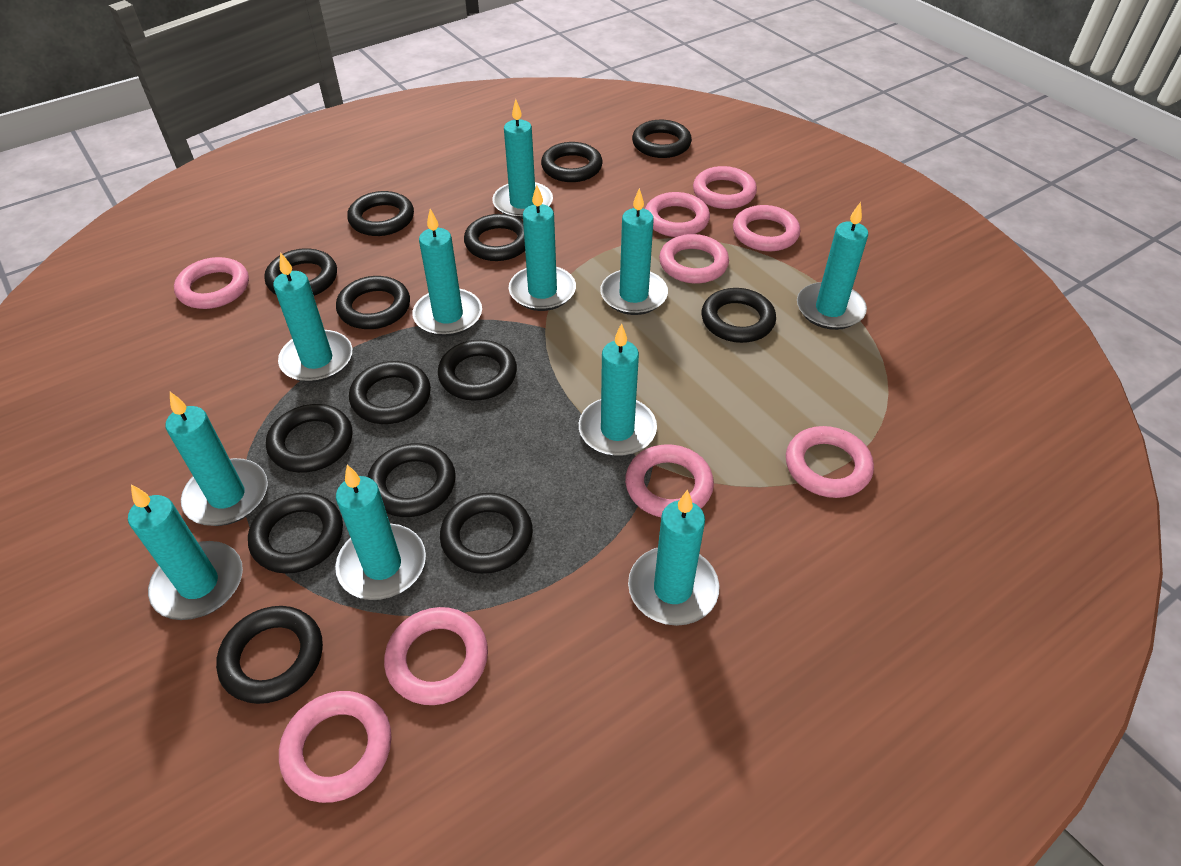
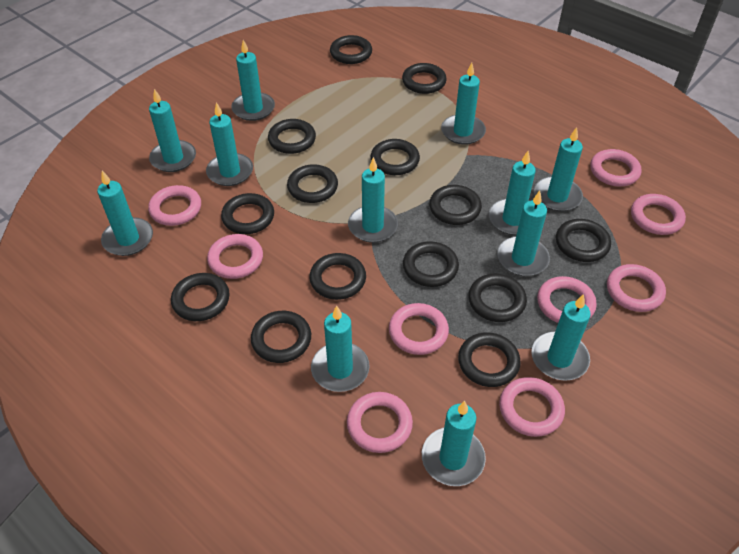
turquoise candle: 11 -> 12

